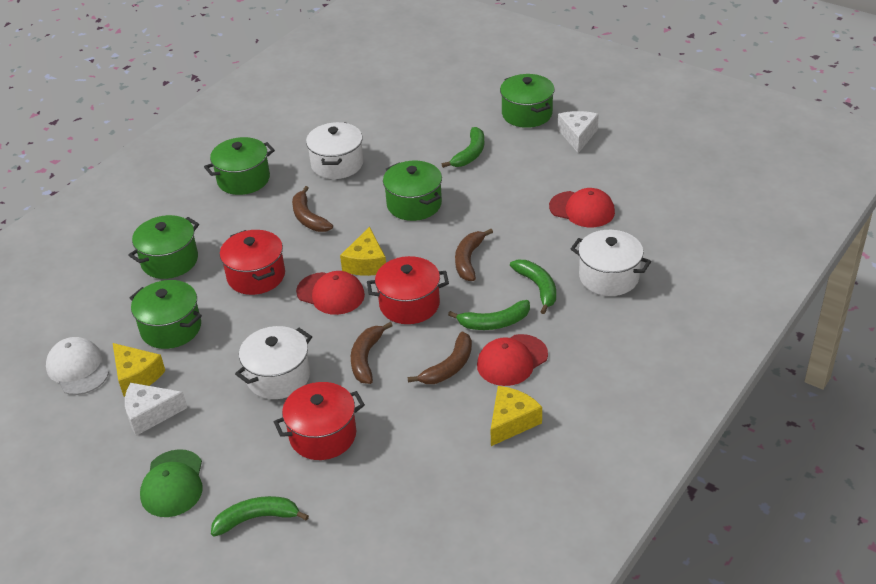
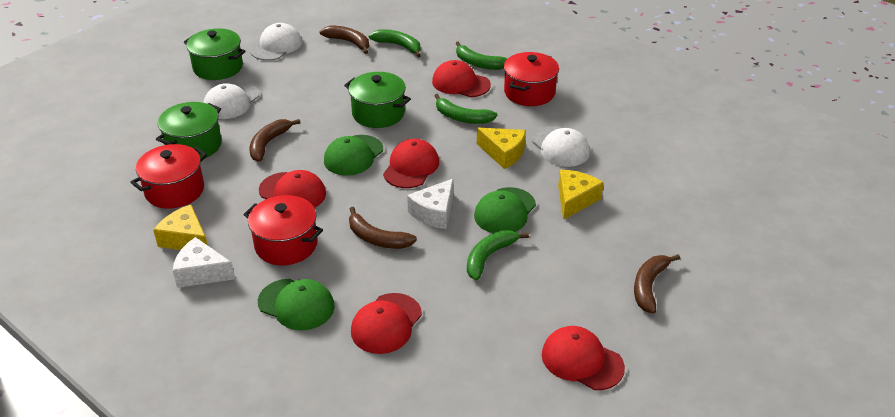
green cap: 1 -> 3
green pot: 5 -> 3
red cap: 3 -> 5
white cap: 1 -> 3
white pot: 3 -> 0

